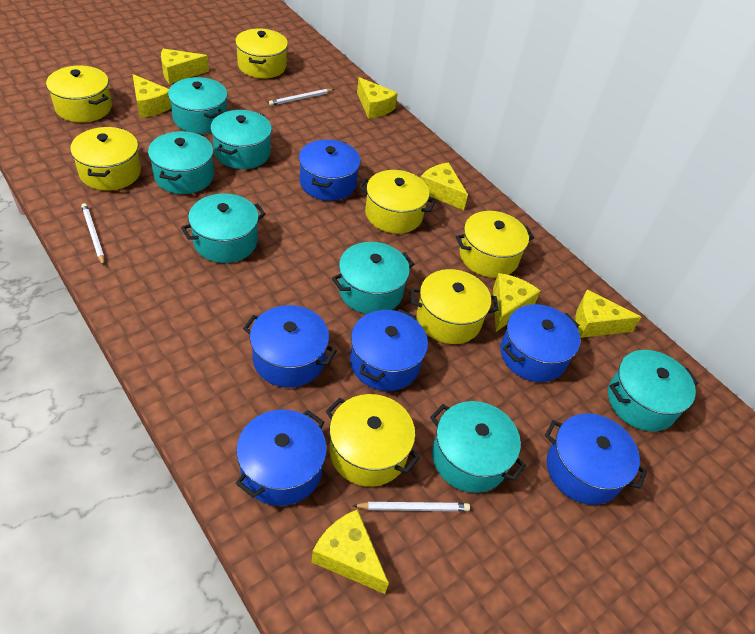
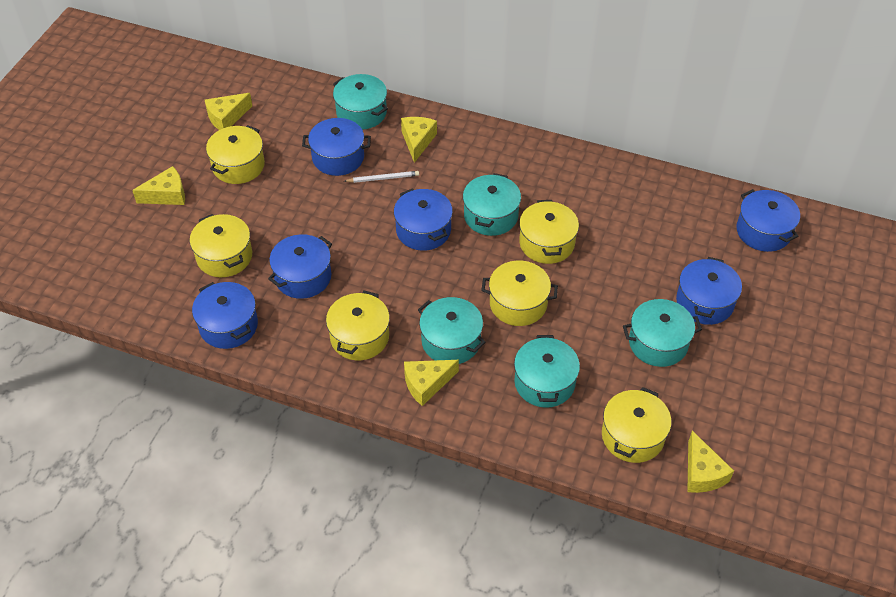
turquoise pot: 7 -> 5
white pencil: 3 -> 1
yellow cheese: 7 -> 5
yellow pot: 7 -> 6

